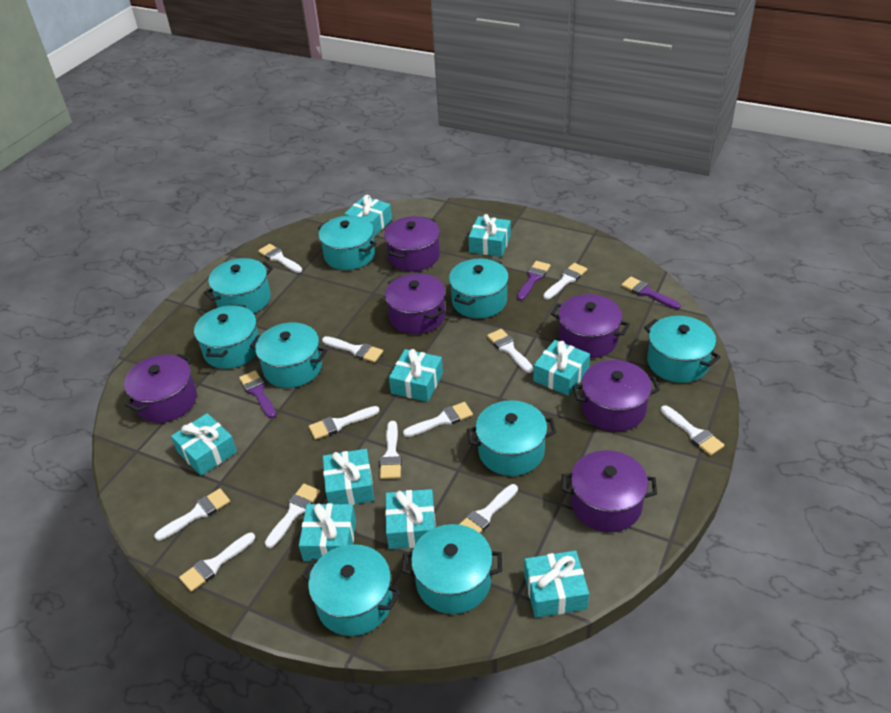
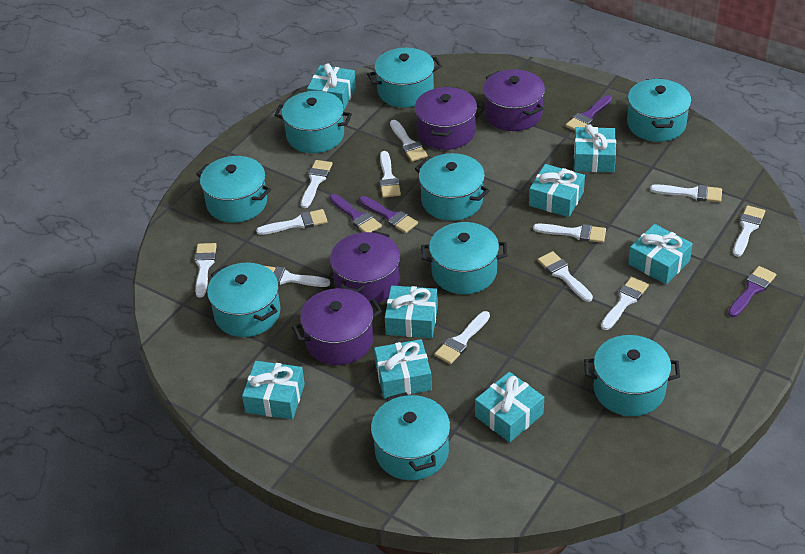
purple brush: 3 -> 4
purple pot: 6 -> 4
turquoise gift: 9 -> 8

